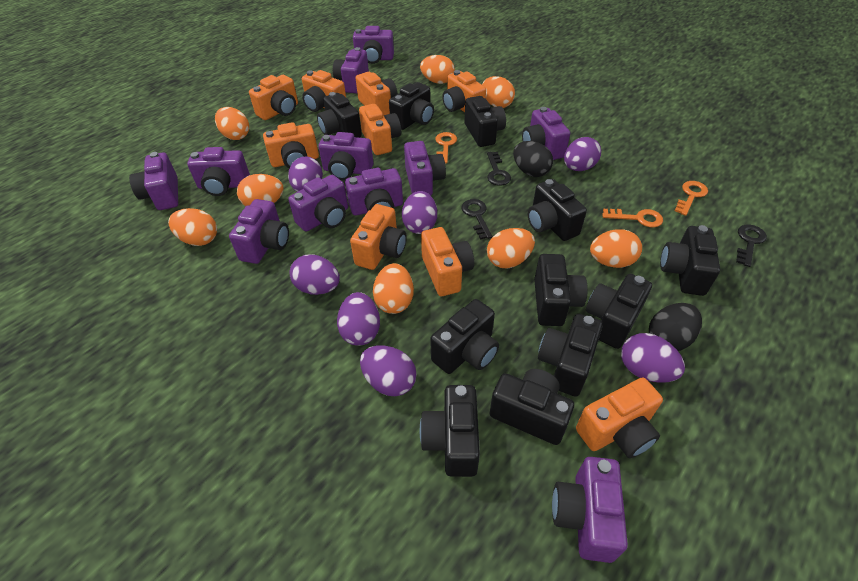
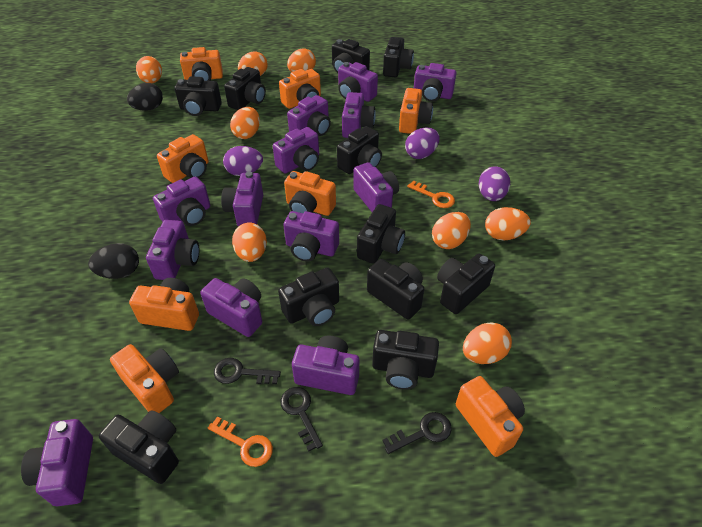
orange camera: 9 -> 8
orange key: 3 -> 2
purple camera: 11 -> 13
purple egg: 7 -> 3

